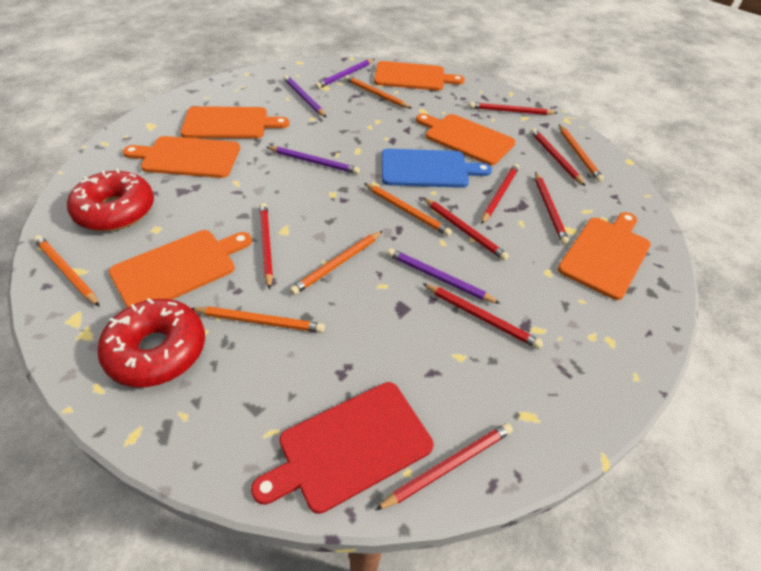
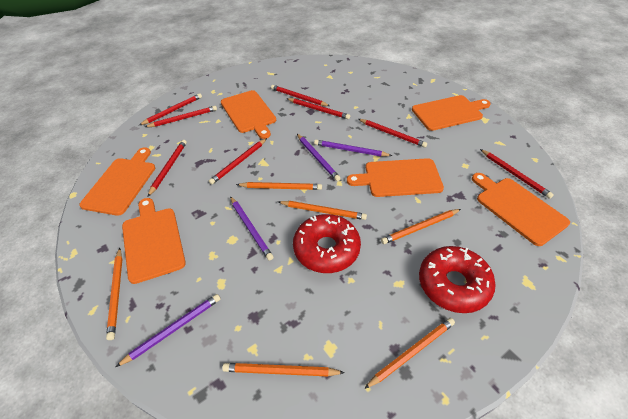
blue cutting board: 1 -> 0
red cutting board: 1 -> 0

